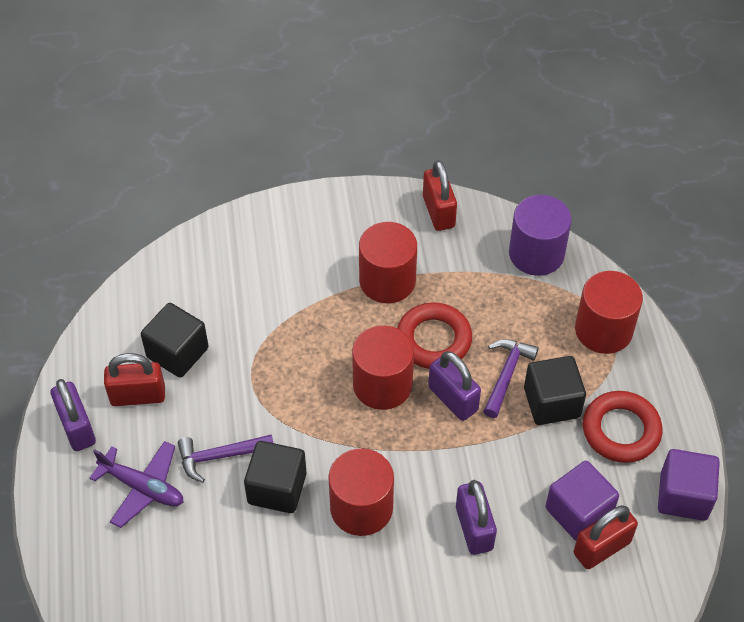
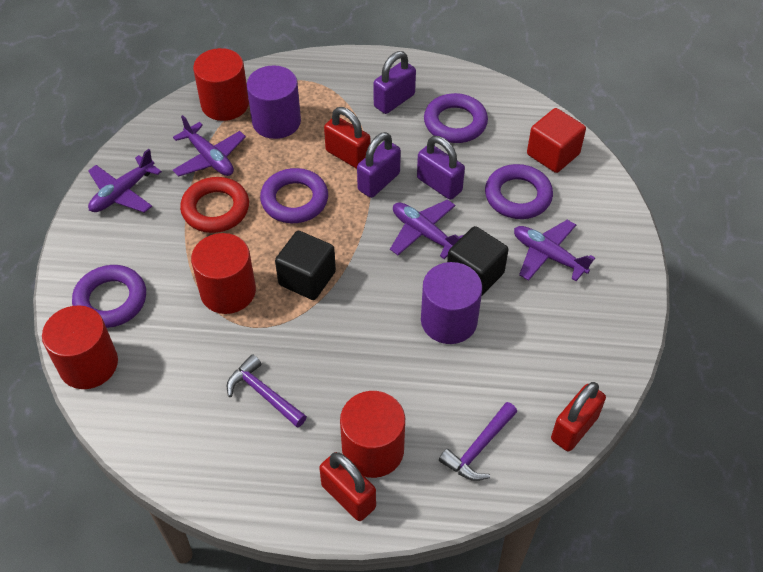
black cube: 3 -> 2
purple cube: 2 -> 0
purple cylinder: 1 -> 2
purple plane: 1 -> 4
purple ring: 0 -> 4
red cube: 0 -> 1
red ring: 2 -> 1

